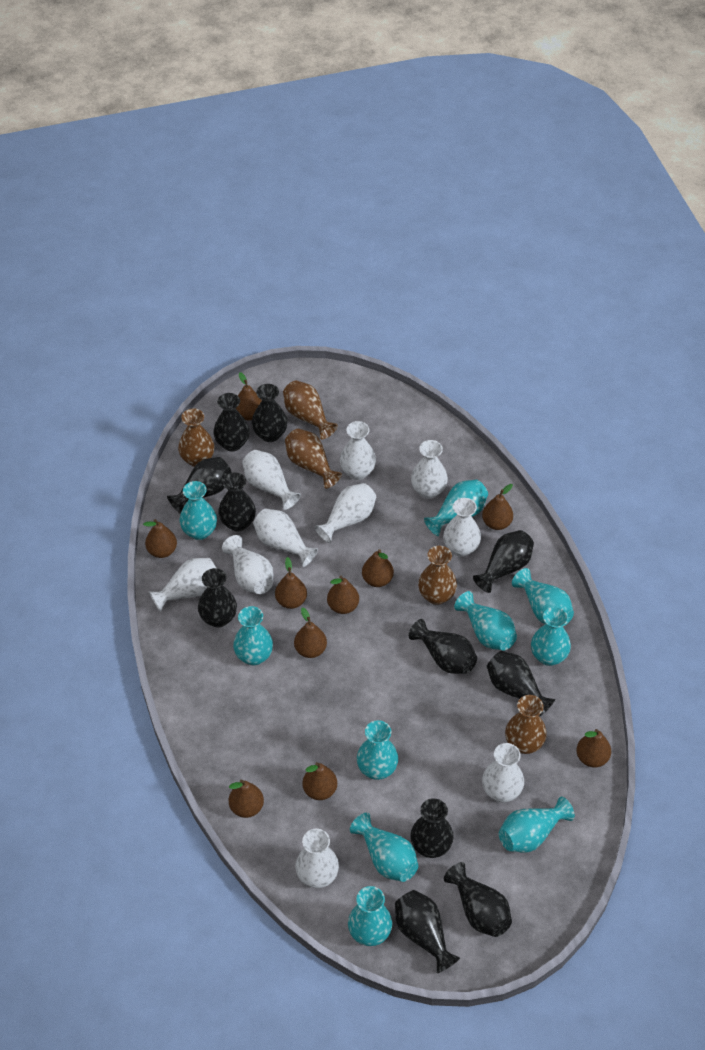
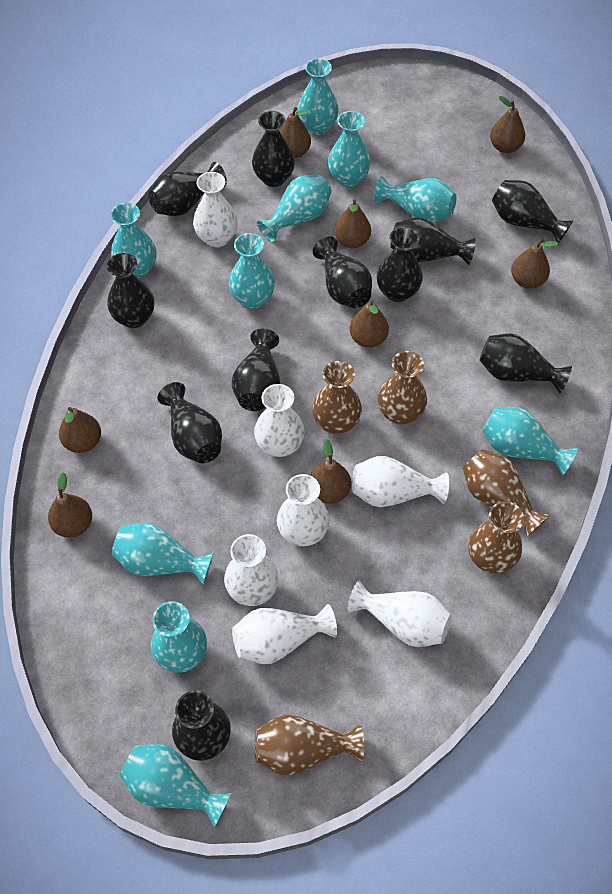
brown pear: 10 -> 8
white vase: 10 -> 7

